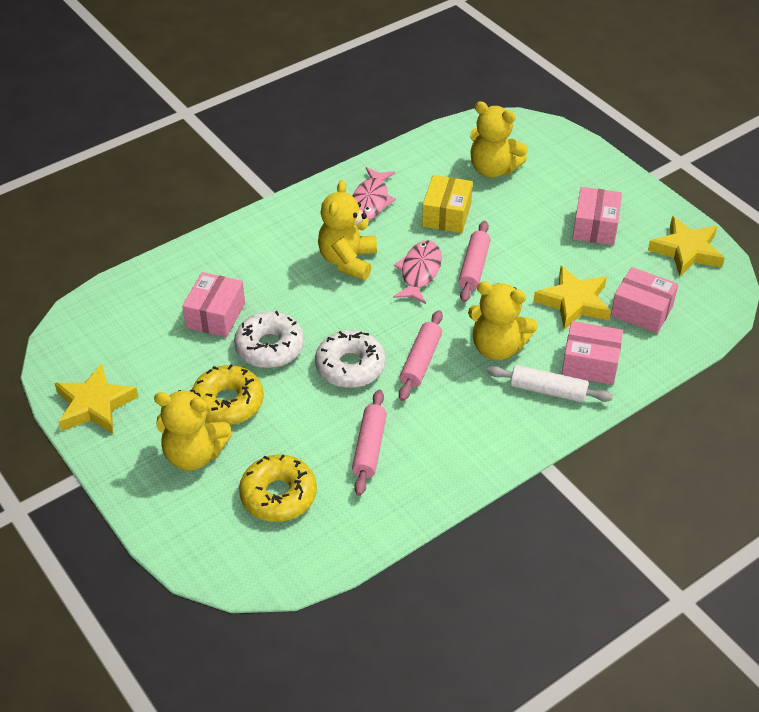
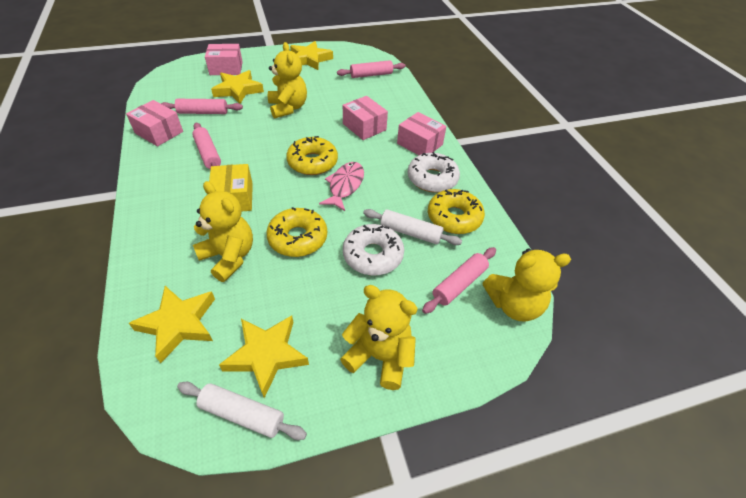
pink fish: 2 -> 1
pink rolling pin: 3 -> 4
white rolling pin: 1 -> 2
yellow donut: 2 -> 3
yellow star: 3 -> 4

